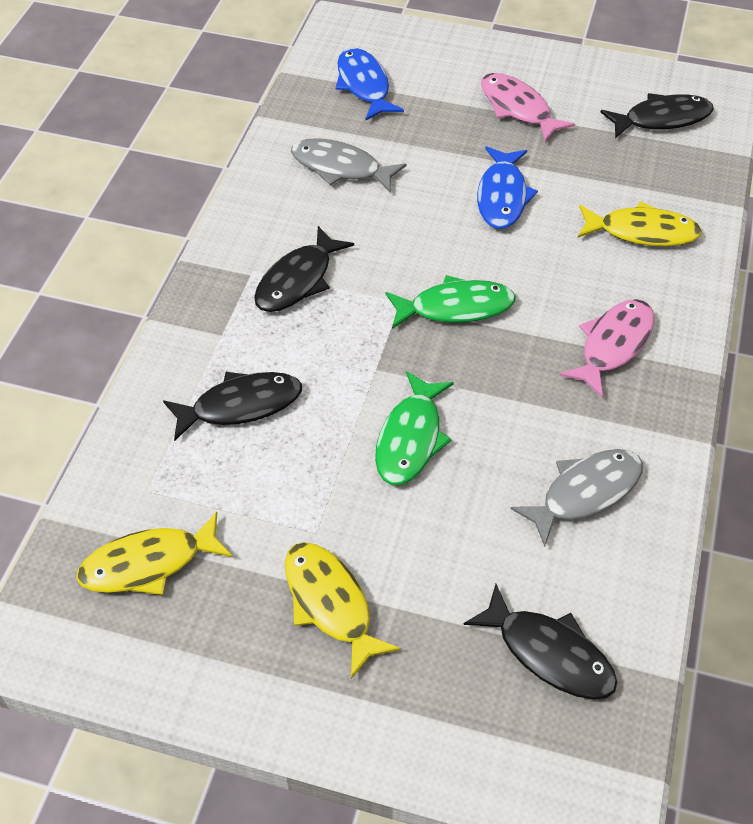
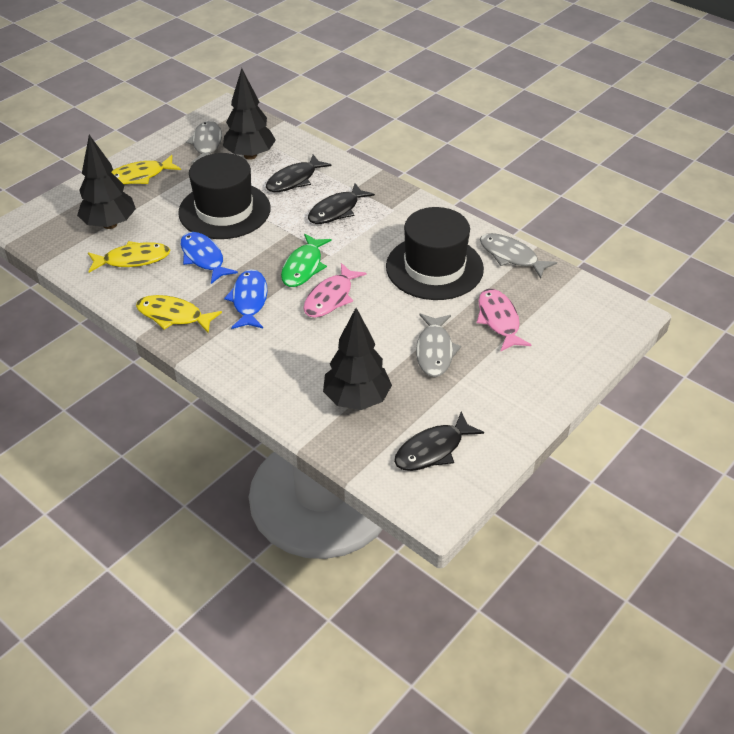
black fish: 4 -> 3
black hat: 0 -> 2
black tree: 0 -> 3
green fish: 2 -> 1
grey fish: 2 -> 3

